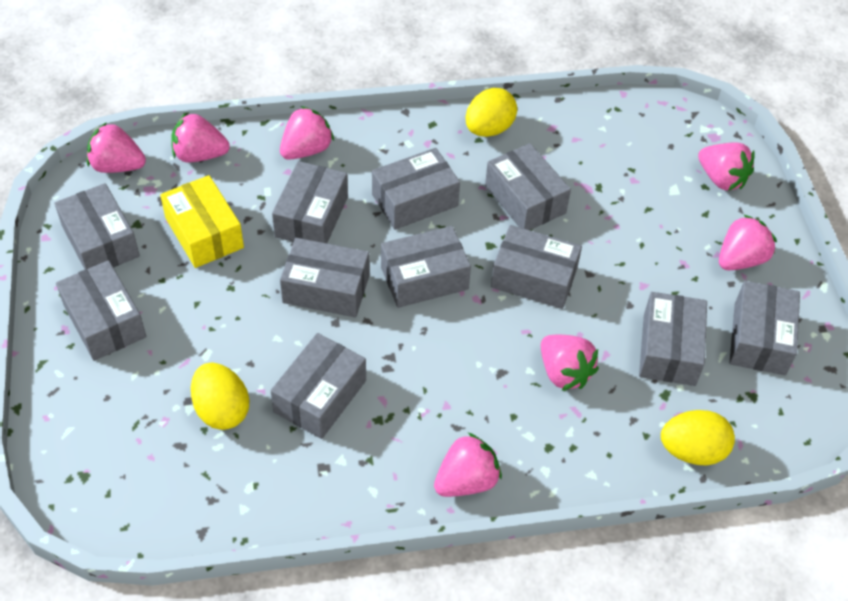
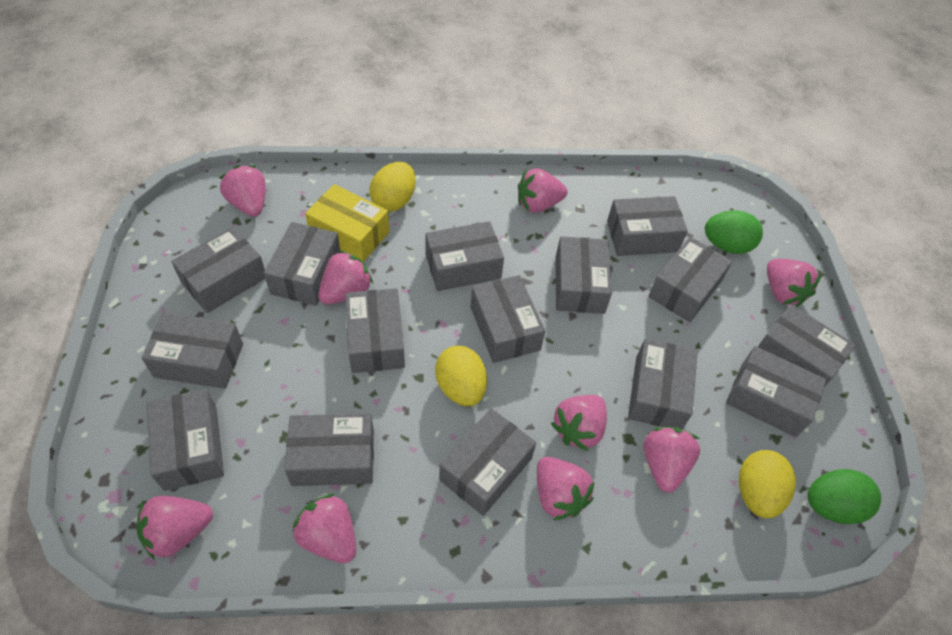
green egg: 0 -> 2
grey box: 11 -> 15
pink strawberry: 7 -> 9

